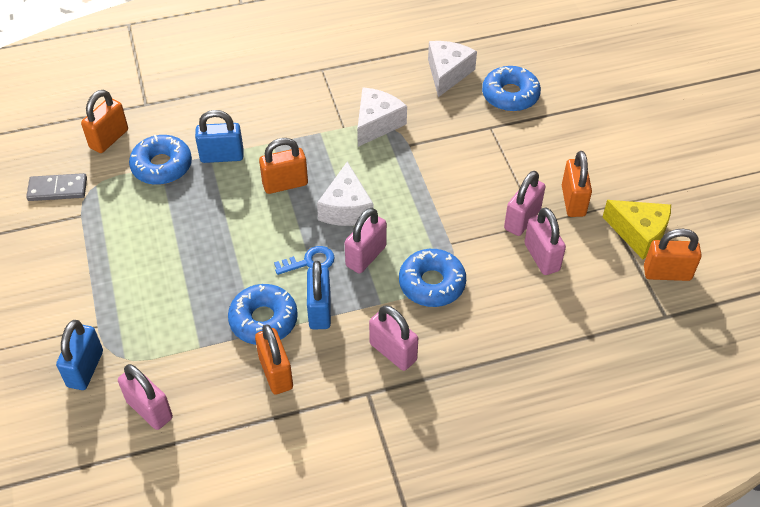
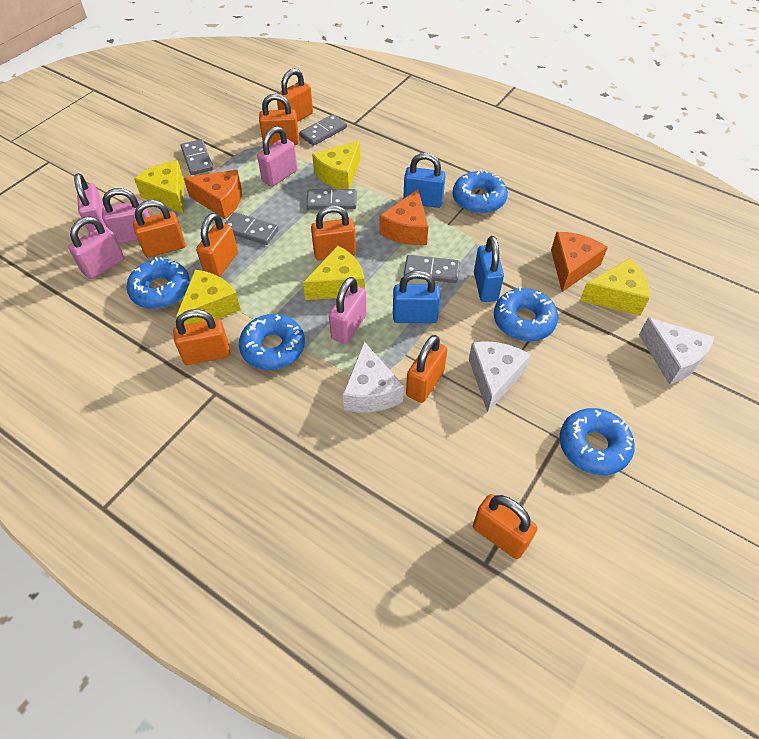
blue donut: 4 -> 5
blue key: 1 -> 0
grey domino: 1 -> 5
orange cheese: 0 -> 3
orange padlock: 5 -> 8
yellow cheese: 1 -> 5

